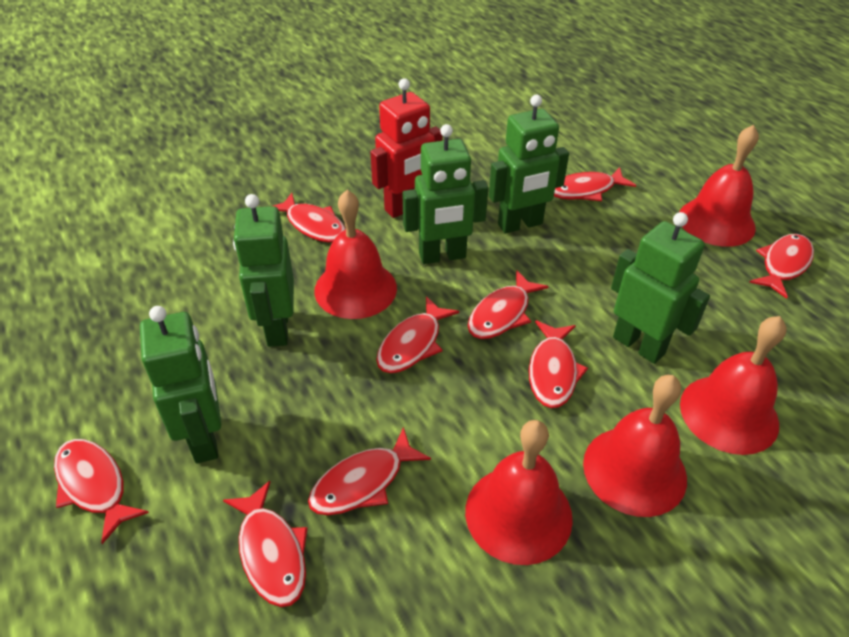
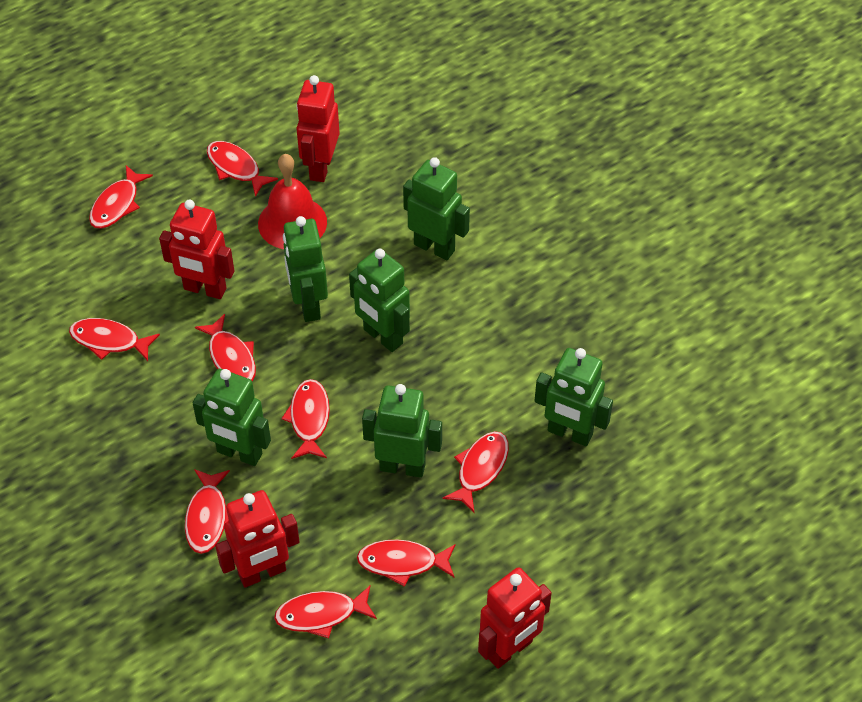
green robot: 5 -> 6
red bell: 5 -> 1
red robot: 1 -> 4

